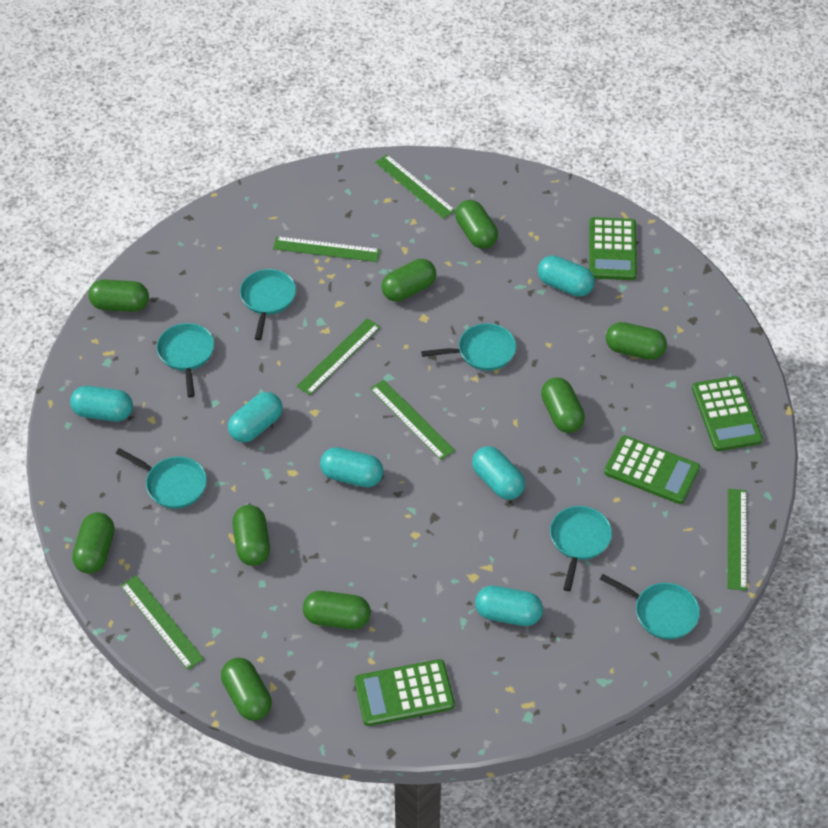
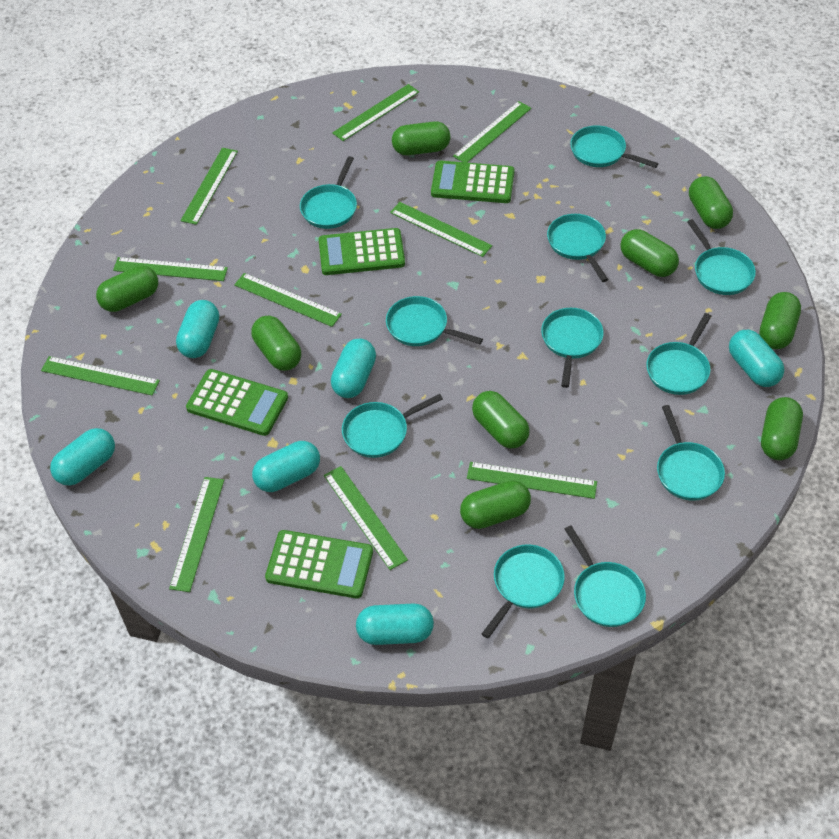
green ruler: 6 -> 10
turquoise pan: 6 -> 11

